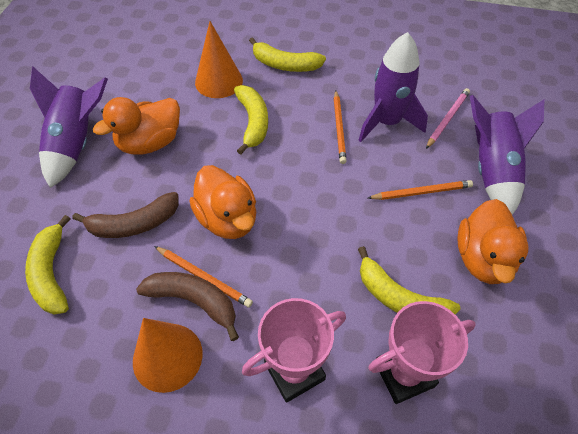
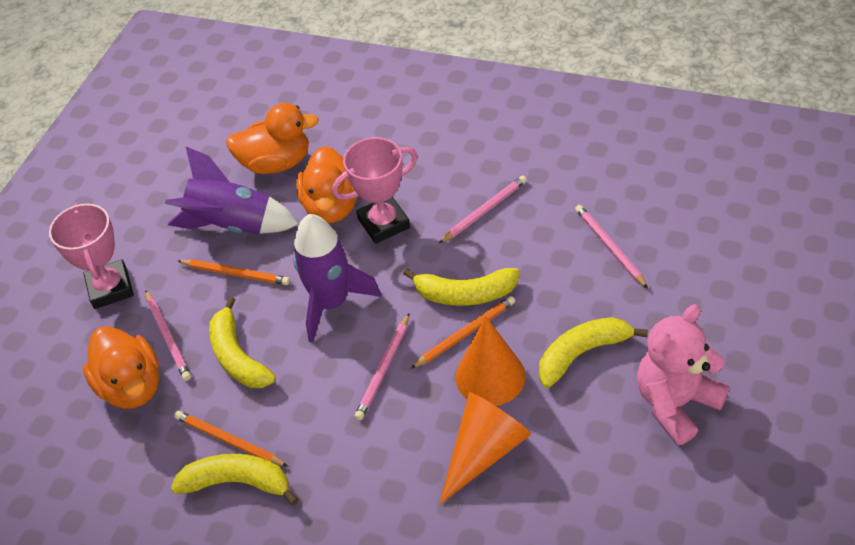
brown banana: 2 -> 0
pink pencil: 1 -> 4
pink teddy bear: 0 -> 1
purple rocket: 3 -> 2

